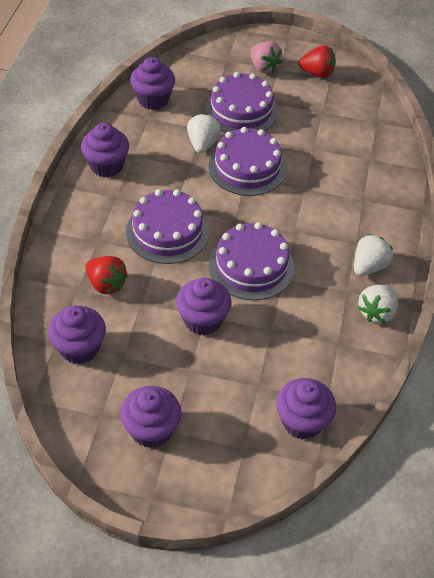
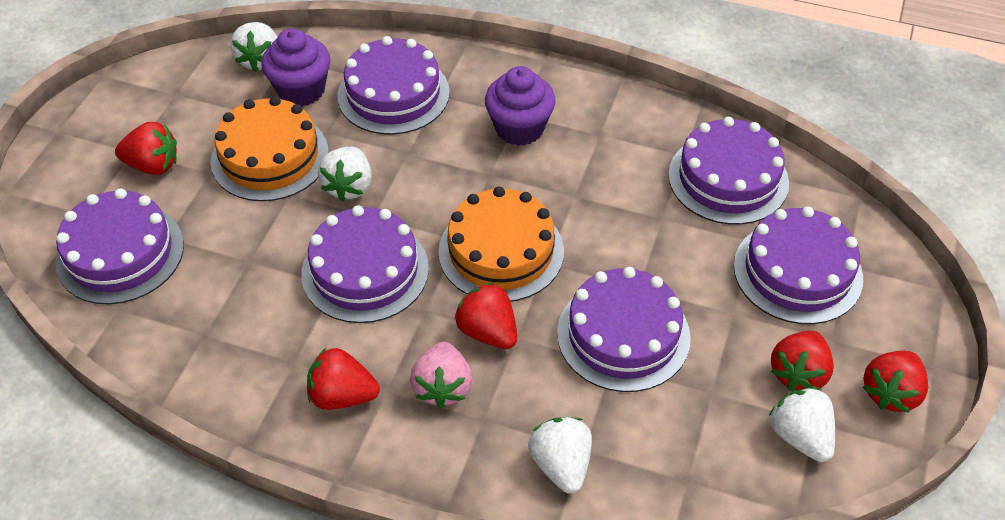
orange cake: 0 -> 2
purple cake: 4 -> 6
purple cupcake: 6 -> 2
red strawberry: 2 -> 5
white strawberry: 3 -> 4

